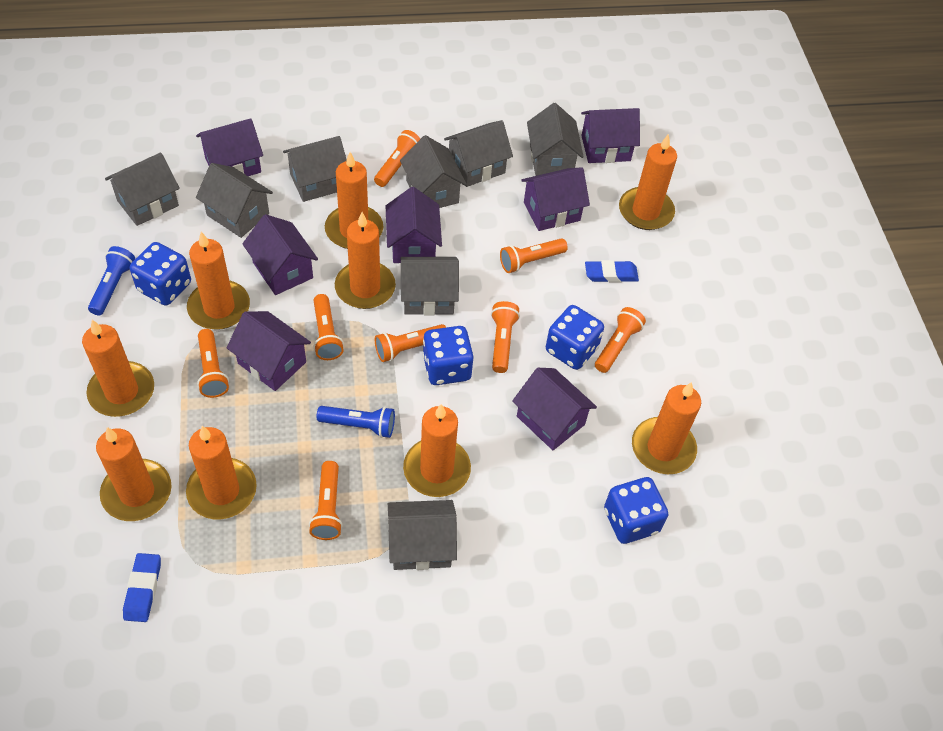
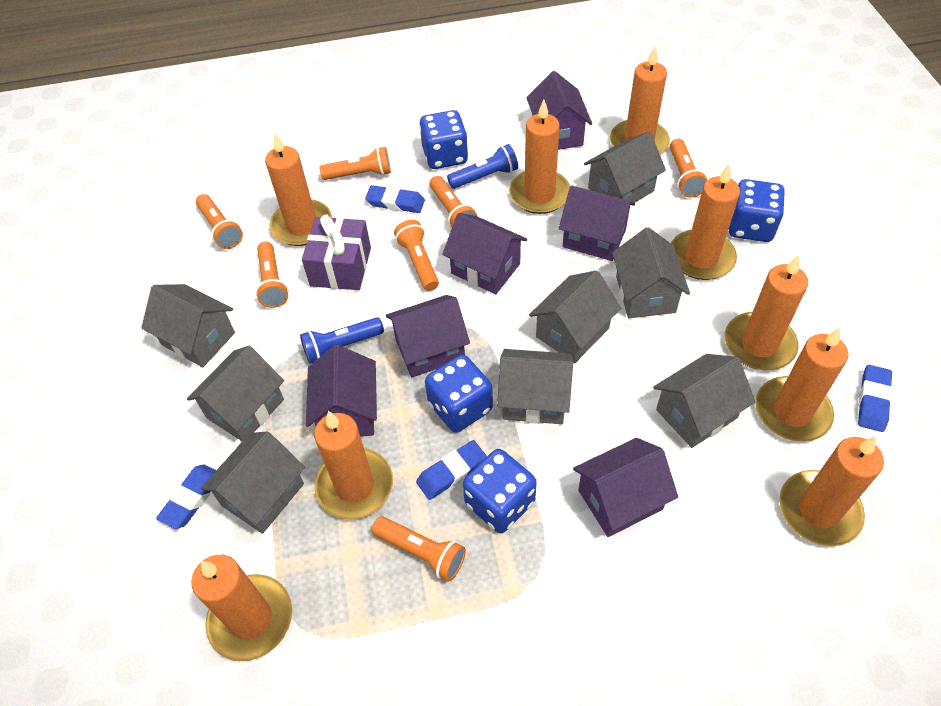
blue eraser: 2 -> 4
orange flashlight: 8 -> 7
purple gift: 0 -> 1
purple house: 7 -> 6

